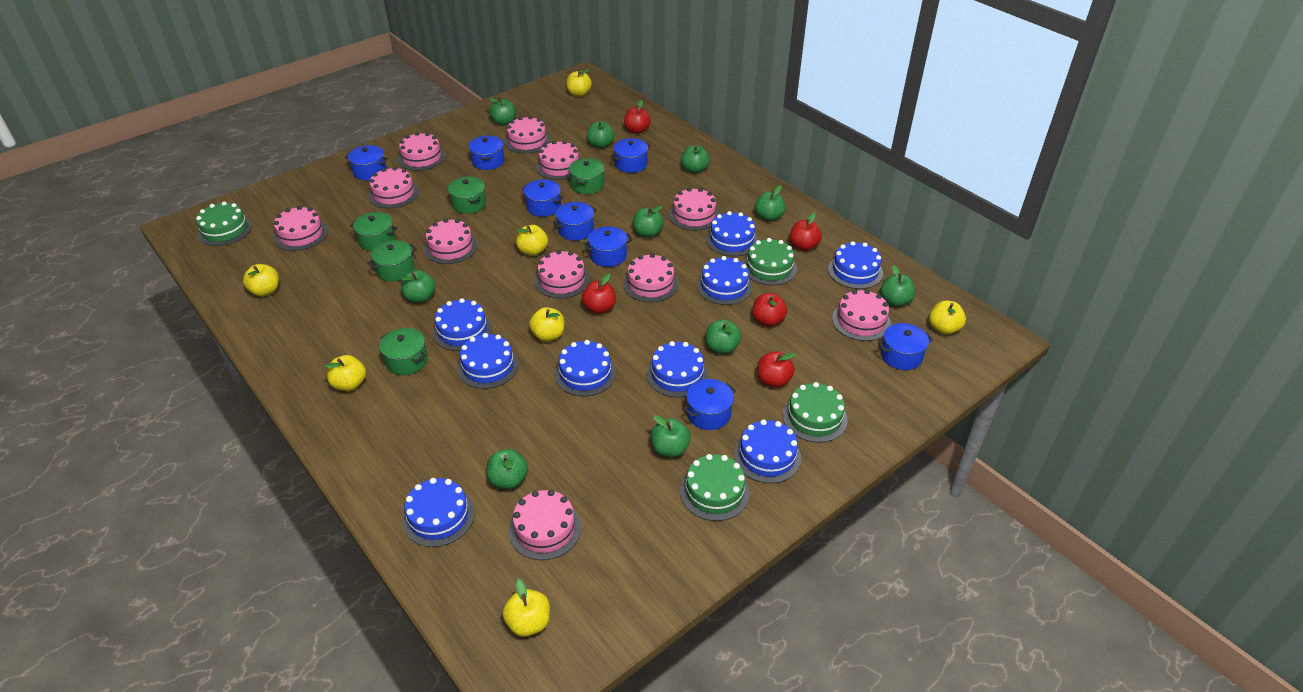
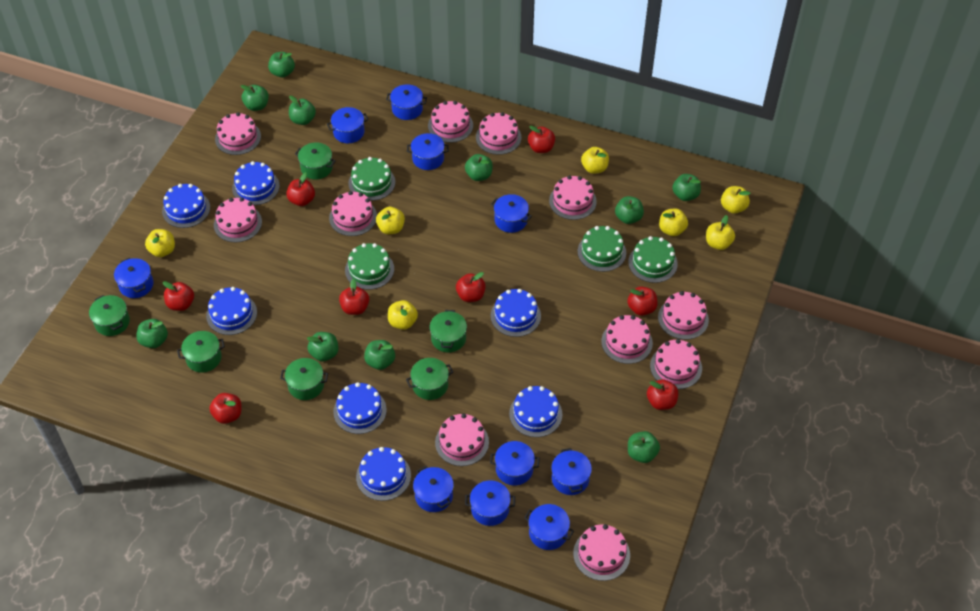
blue cake: 9 -> 7
blue pot: 8 -> 10
green pot: 5 -> 6
red apple: 5 -> 8

